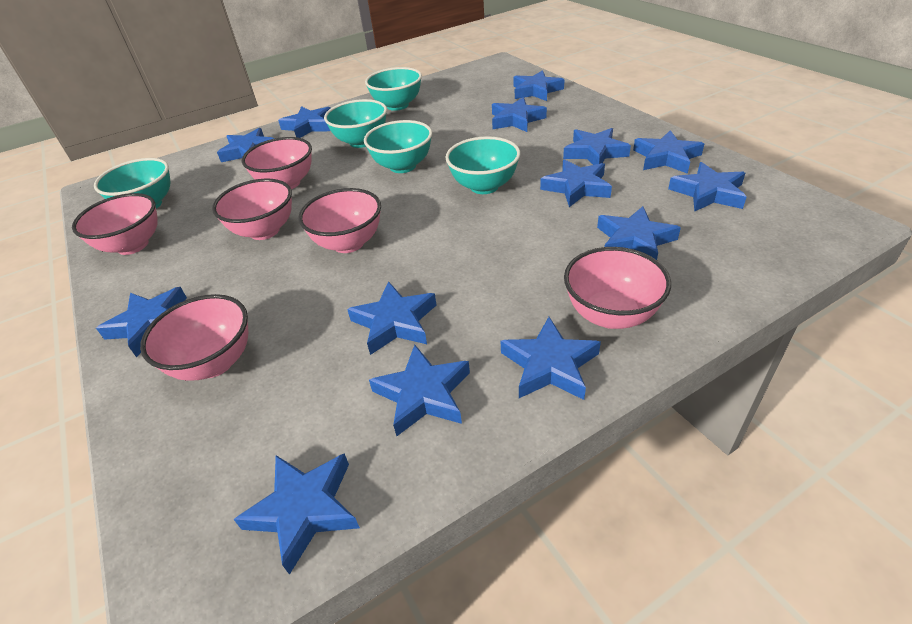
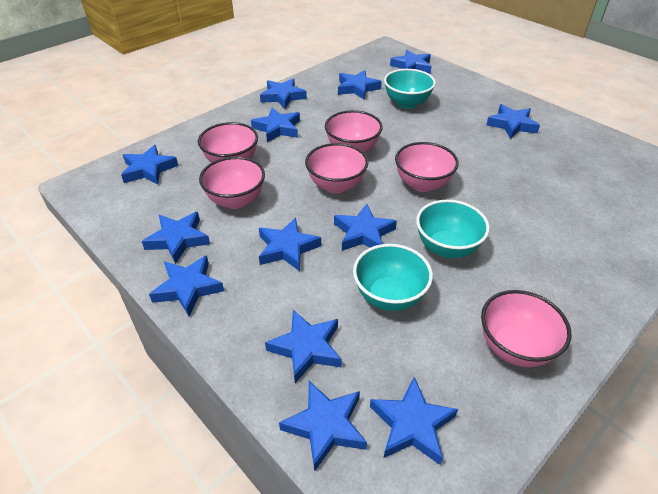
blue star: 14 -> 13
turquoise bowl: 5 -> 3

